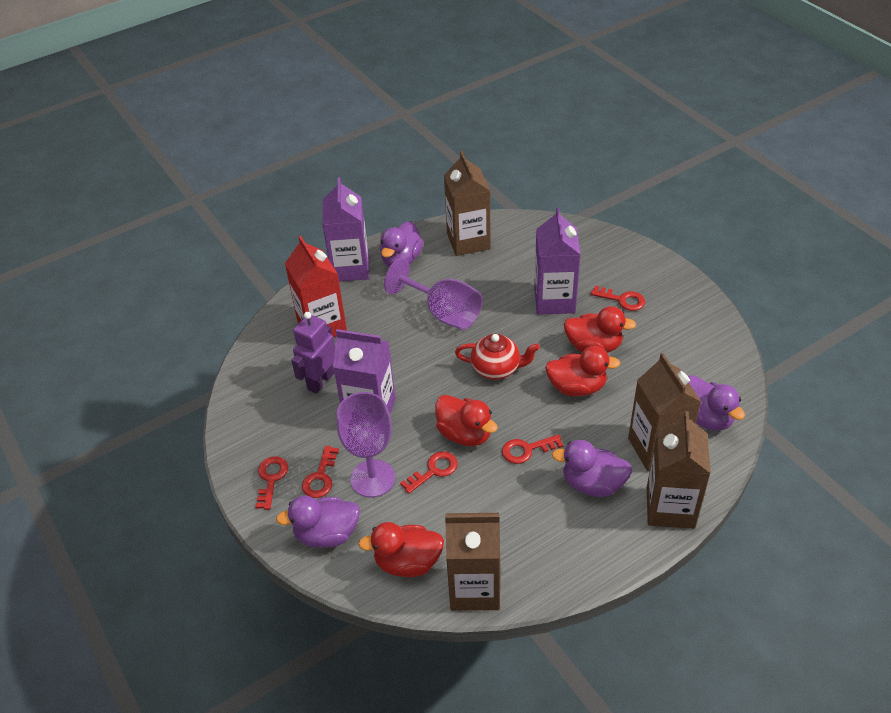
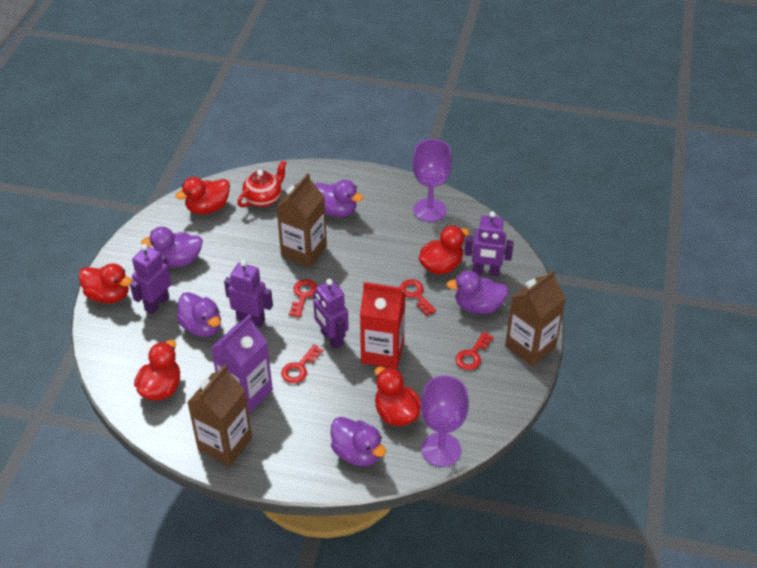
brown carton: 4 -> 3
purple carton: 3 -> 1
purple duck: 4 -> 5
purple robot: 1 -> 4
red duck: 4 -> 5
red key: 5 -> 4

